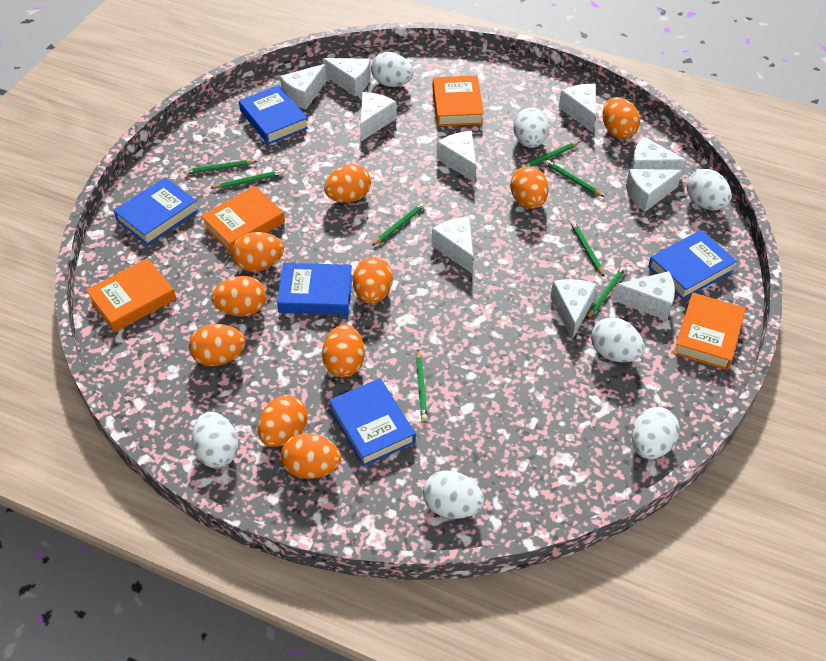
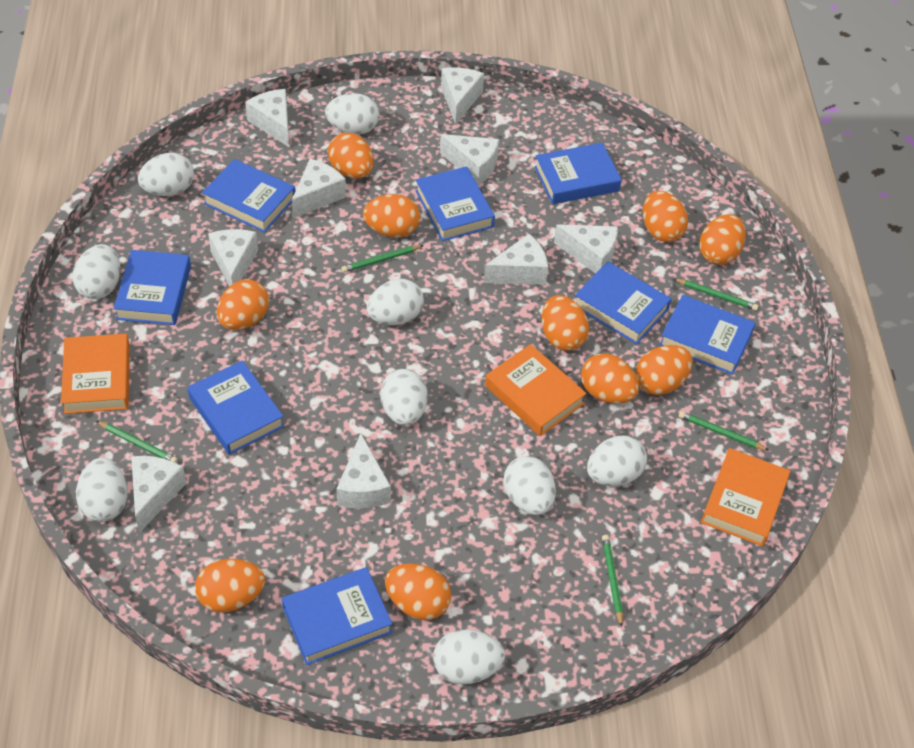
blue book: 5 -> 8
green pencil: 8 -> 5
orange book: 4 -> 3
white cheese: 10 -> 9
white egg: 7 -> 9

